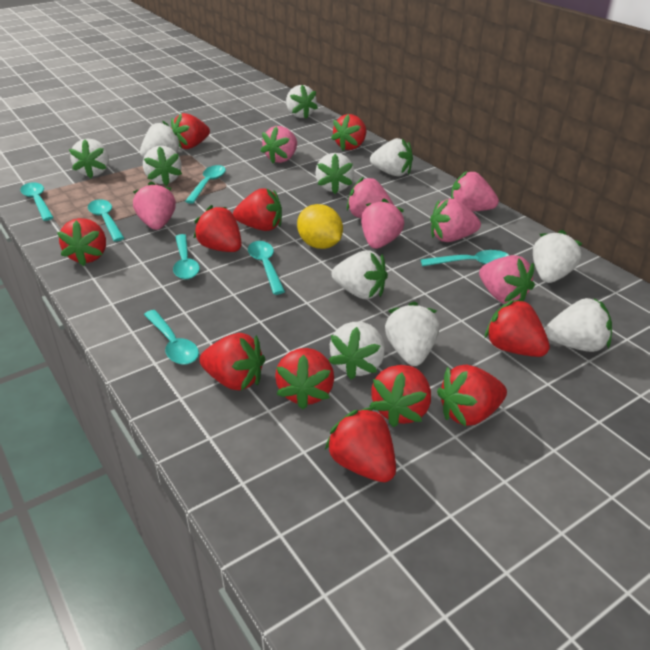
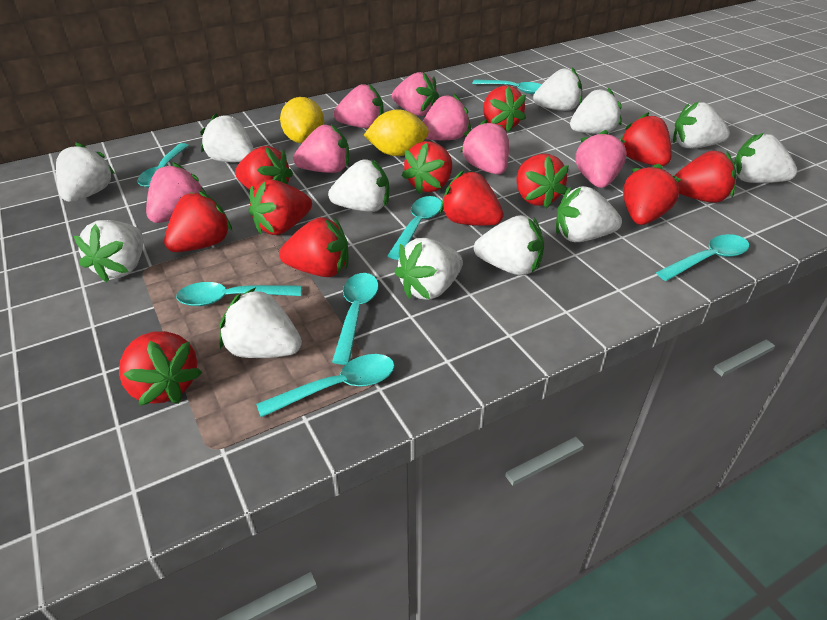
red strawberry: 11 -> 12
white strawberry: 11 -> 12
yellow lemon: 1 -> 2

